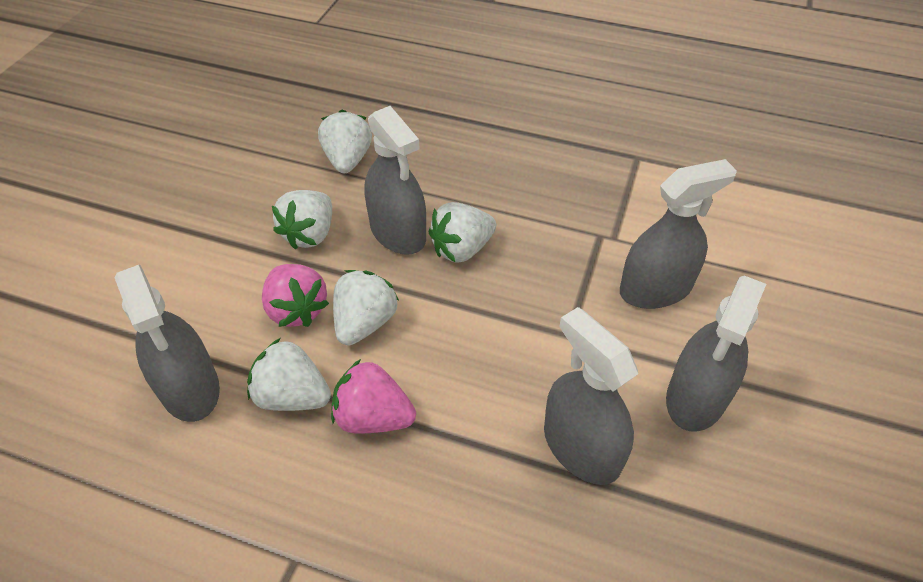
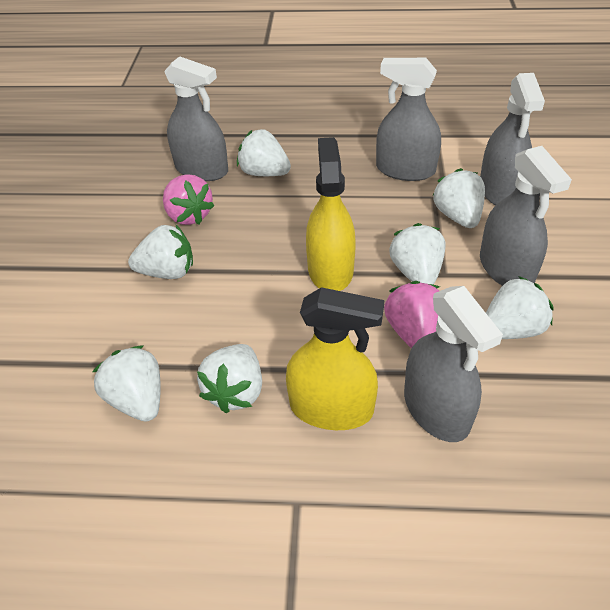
white strawberry: 5 -> 7
yellow spray bottle: 0 -> 2

